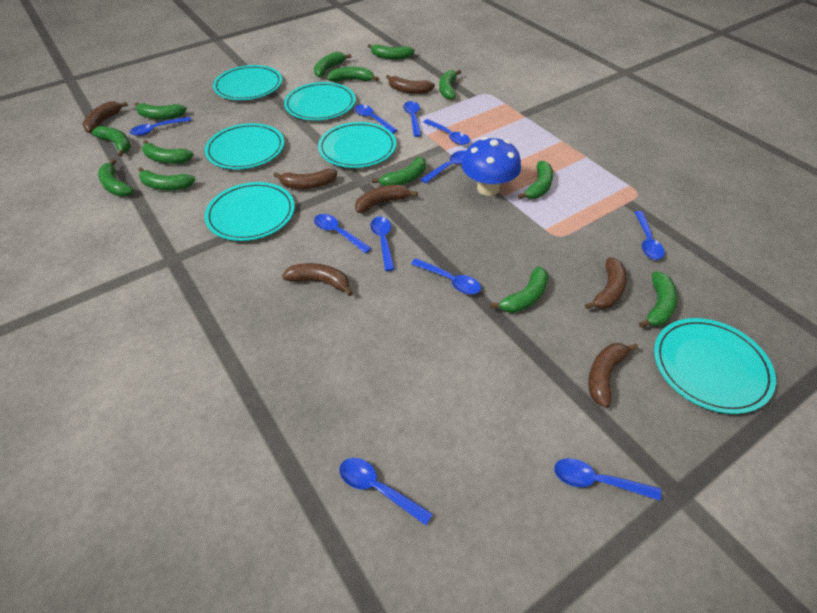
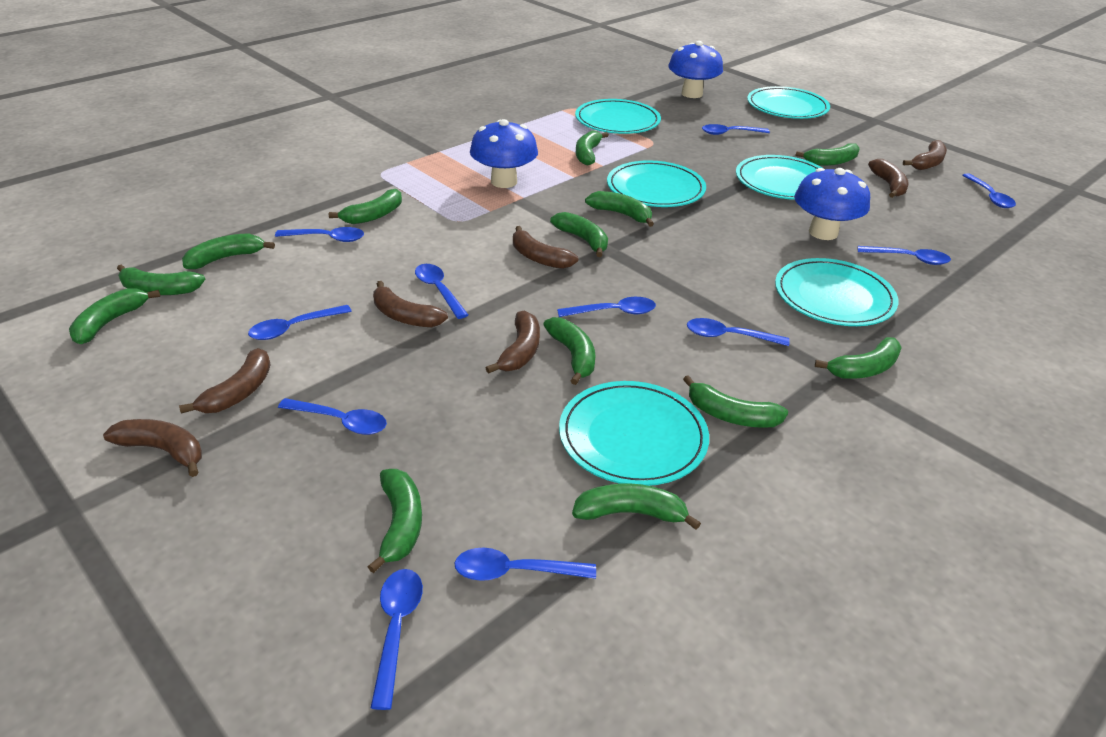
blue mushroom: 1 -> 3

